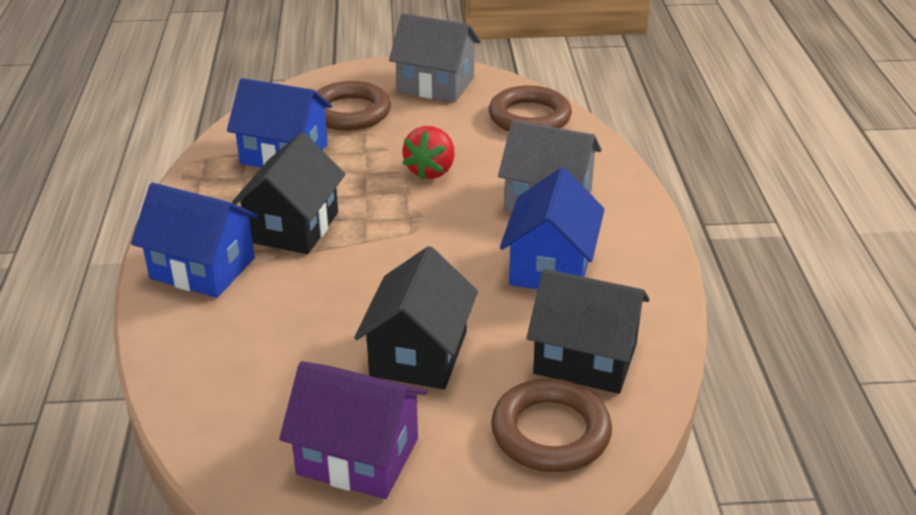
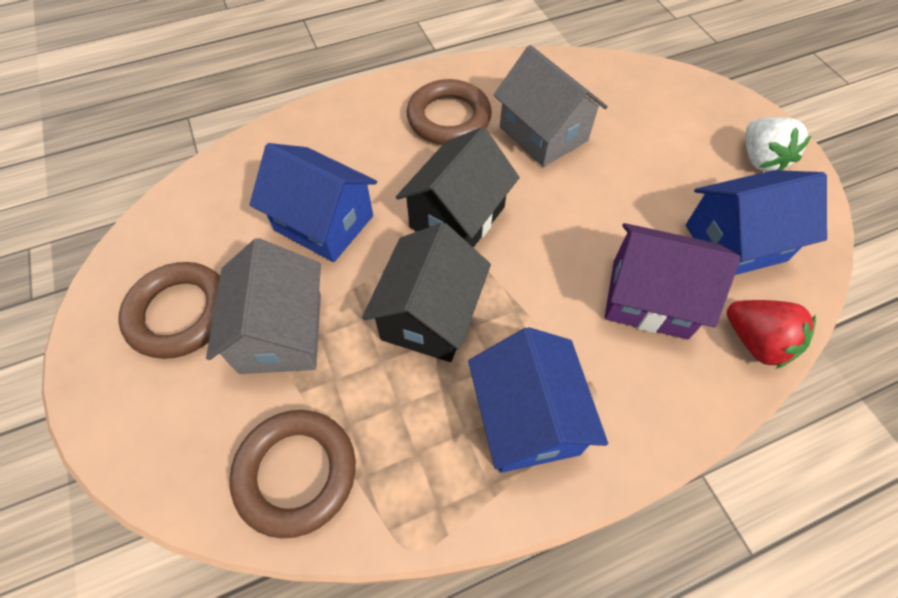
black house: 3 -> 2
white strawberry: 0 -> 1

